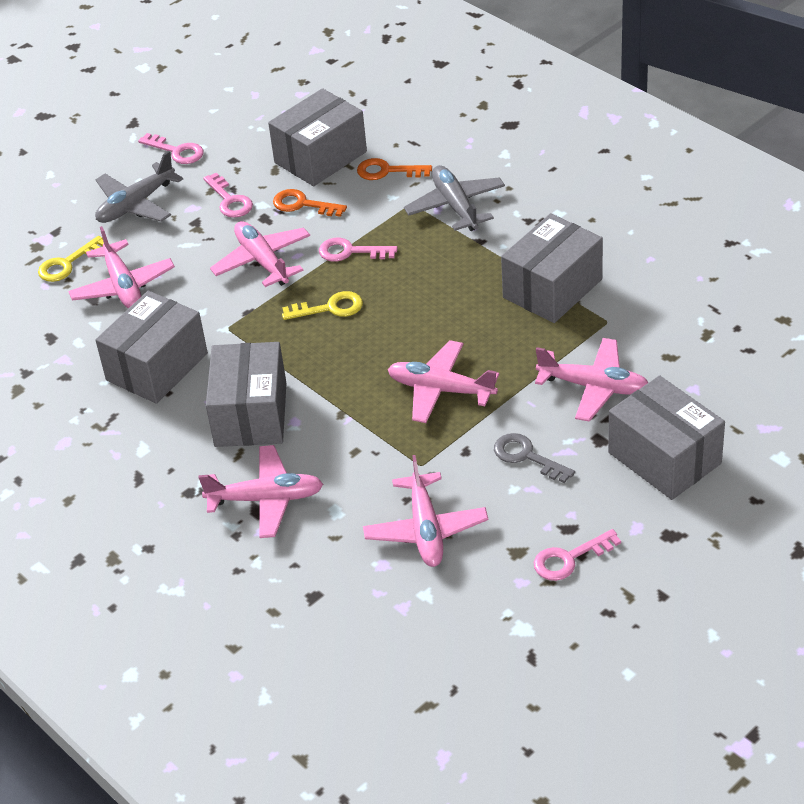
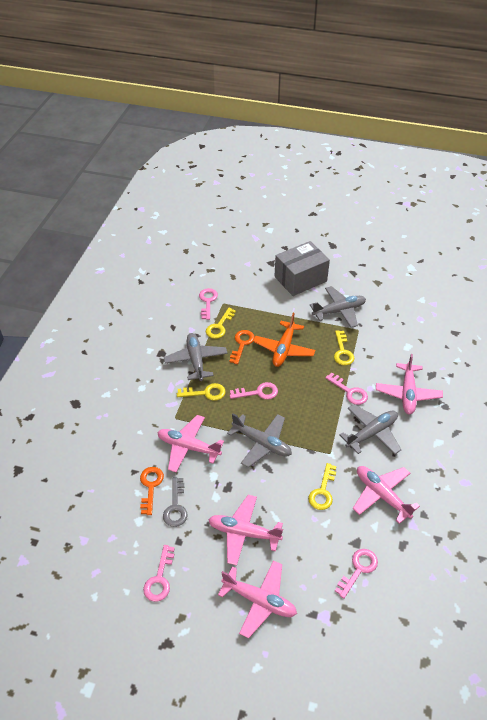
grey box: 5 -> 1
grey plane: 2 -> 4
orange plane: 0 -> 1
pink key: 4 -> 5
pink plane: 6 -> 5
yellow key: 2 -> 4

